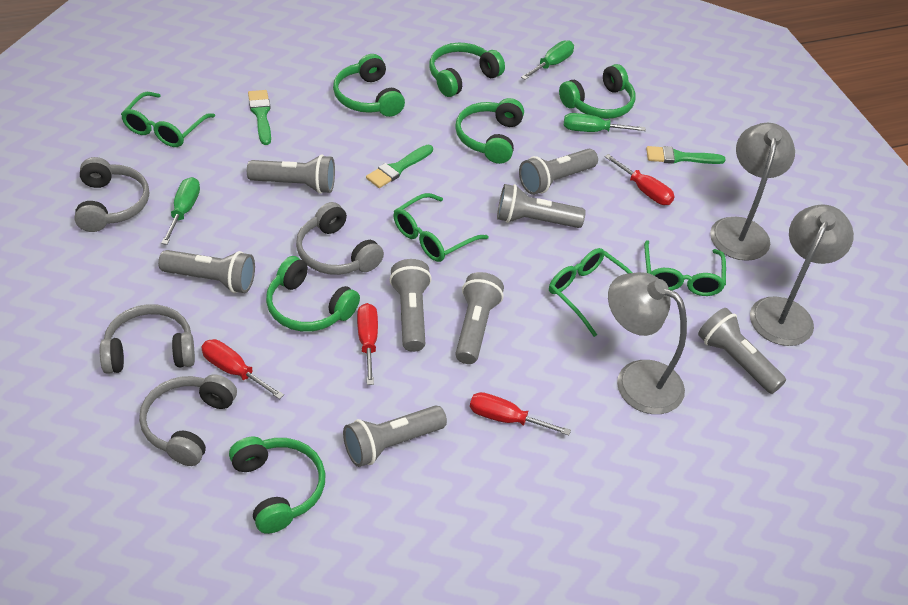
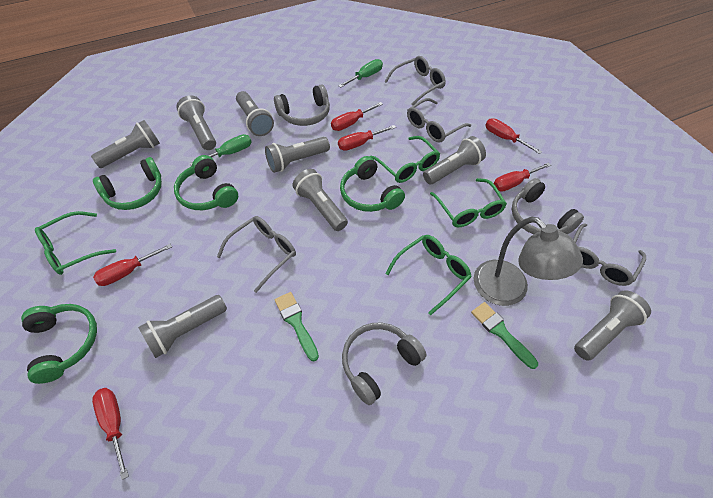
green brush: 3 -> 2
green headphones: 6 -> 4
green screwdriver: 3 -> 2
grey glasses: 0 -> 4
grey headphones: 4 -> 3
grey lamp: 3 -> 1
red screwdriver: 4 -> 6

